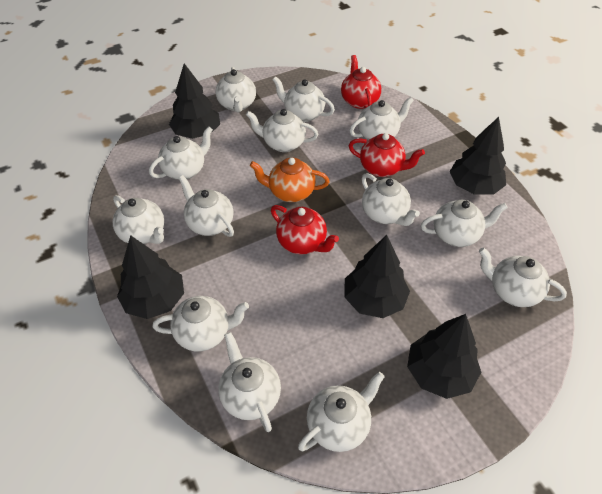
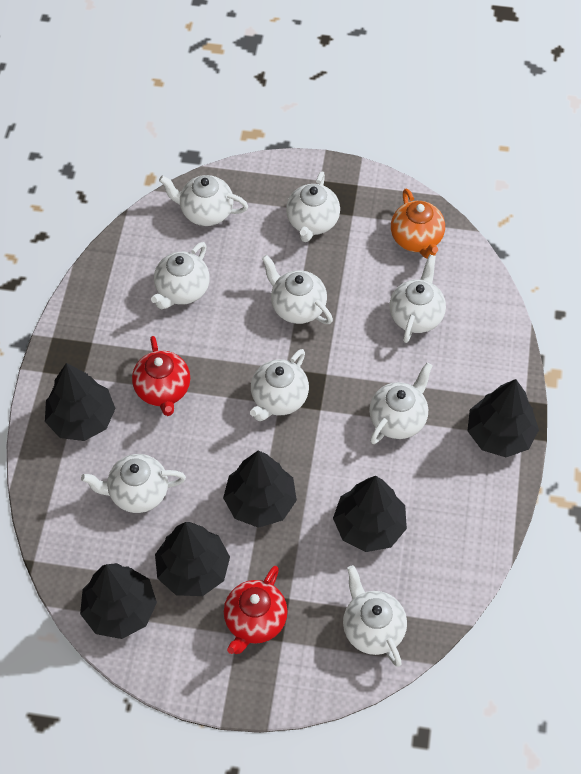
black tree: 5 -> 6
red teapot: 3 -> 2
white teapot: 13 -> 9

